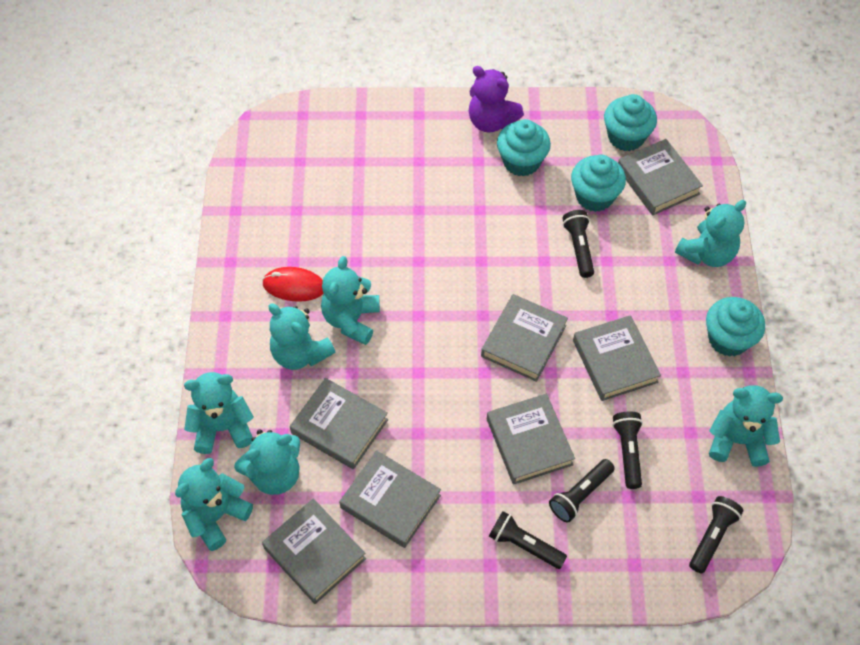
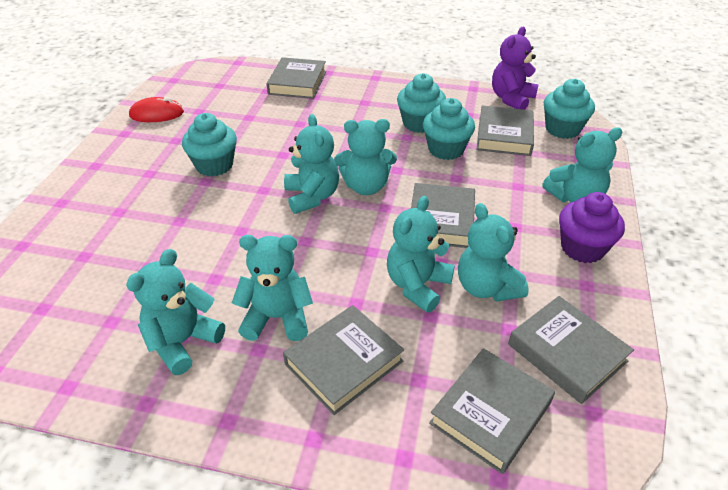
black flashlight: 5 -> 0
grey book: 7 -> 6
purple cupcake: 0 -> 1

